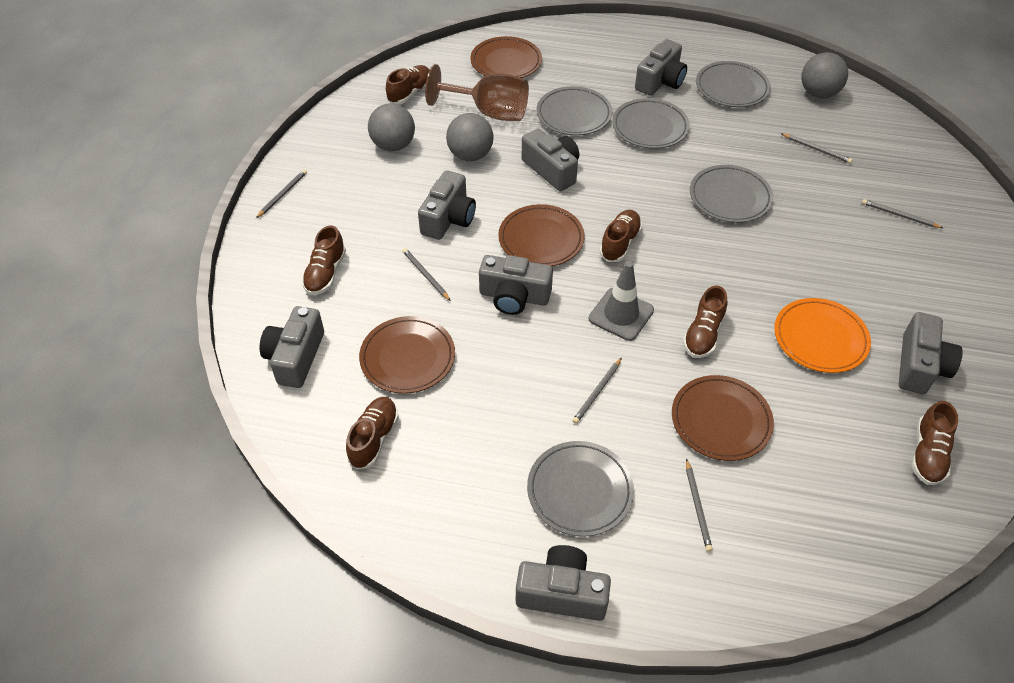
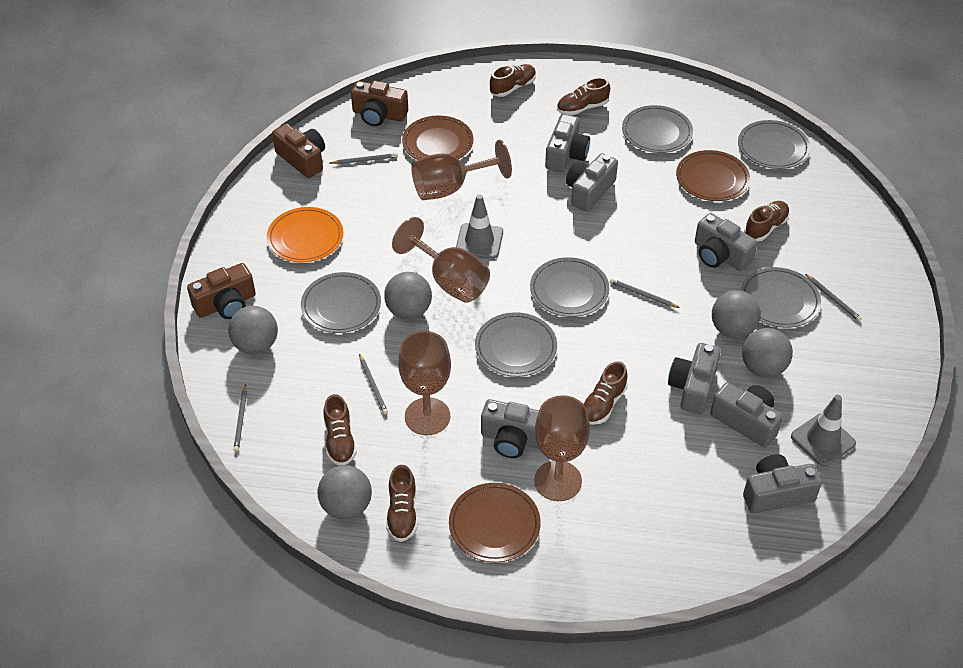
brown camera: 0 -> 3
brown goblet: 1 -> 4
brown plate: 4 -> 3
grey ball: 3 -> 5
grey pencil: 6 -> 5
grey plate: 5 -> 6
grey traffic cone: 1 -> 2

